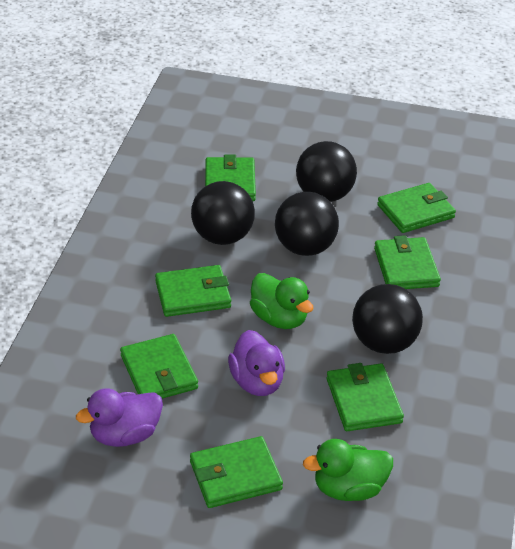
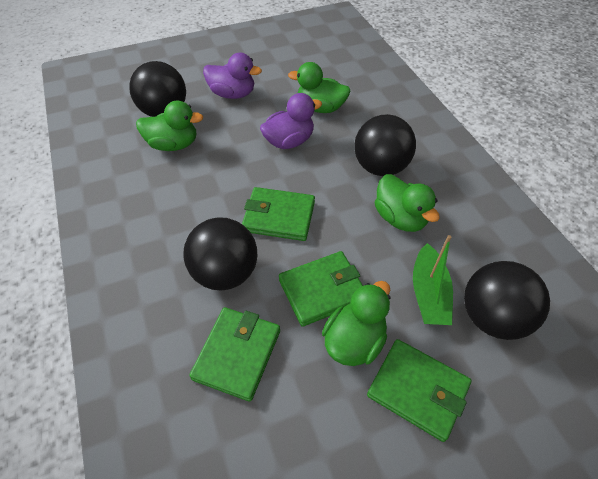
green boat: 0 -> 1
green duck: 2 -> 4
green wallet: 7 -> 4

